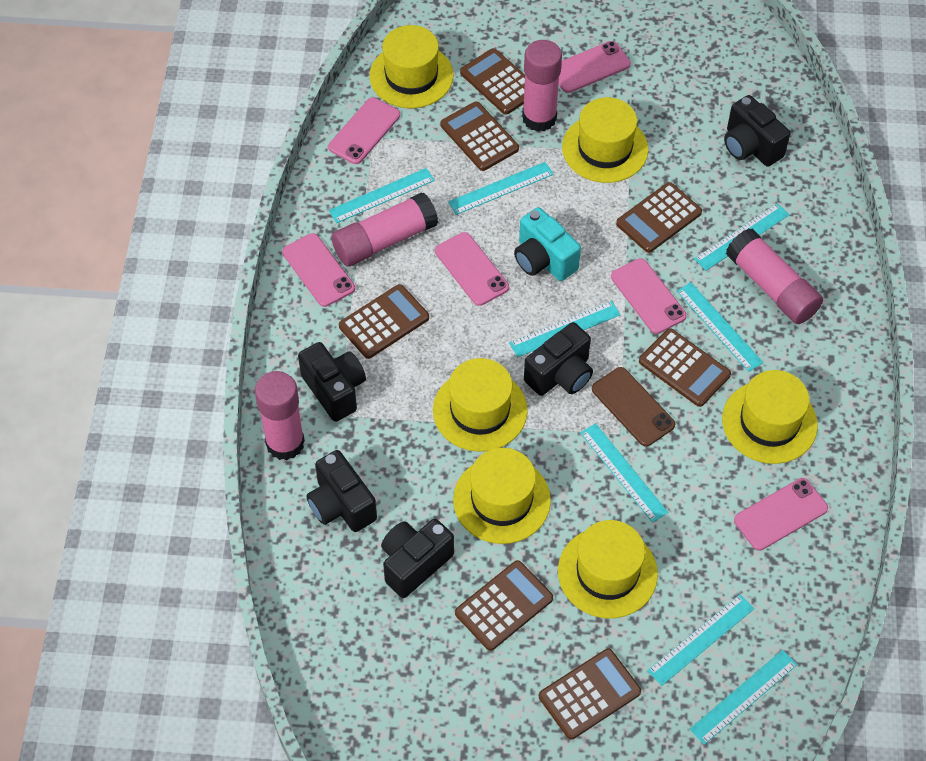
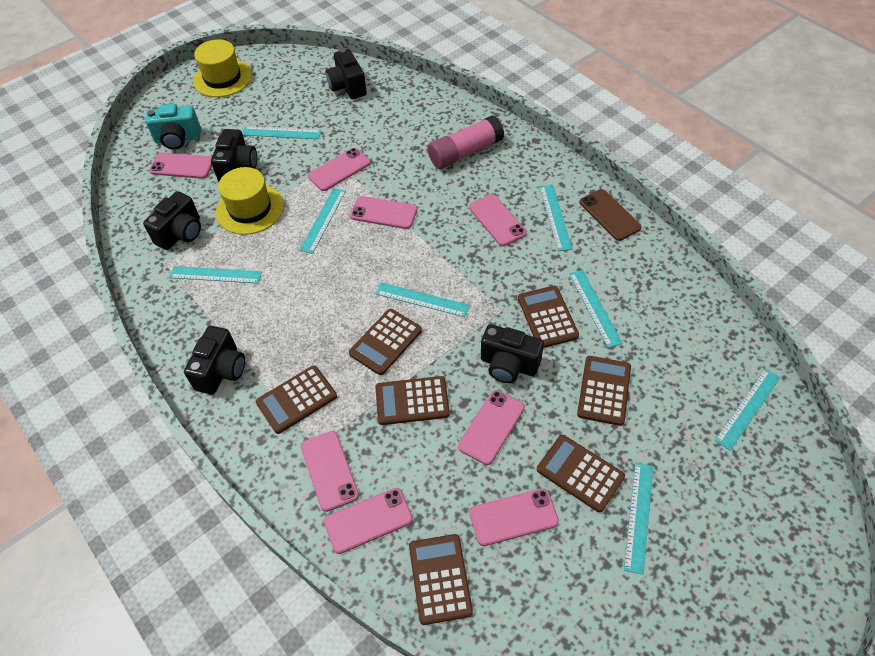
pink glue stick: 4 -> 1
pink phone: 6 -> 8
yellow hat: 6 -> 2

